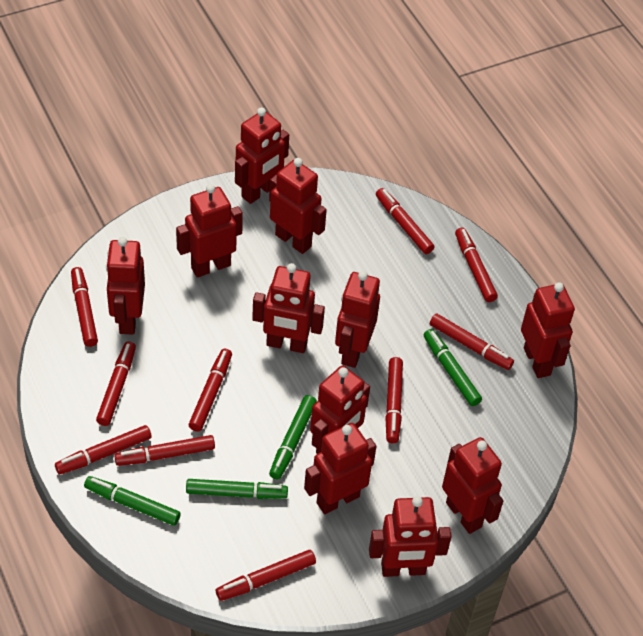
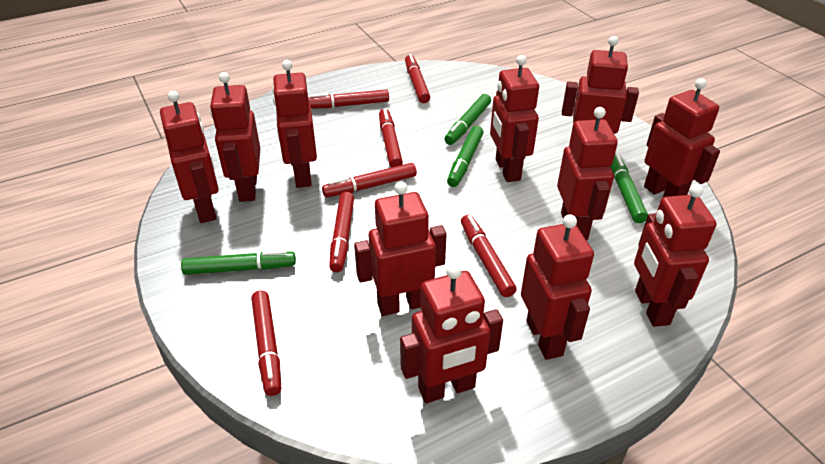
red marker: 10 -> 7

